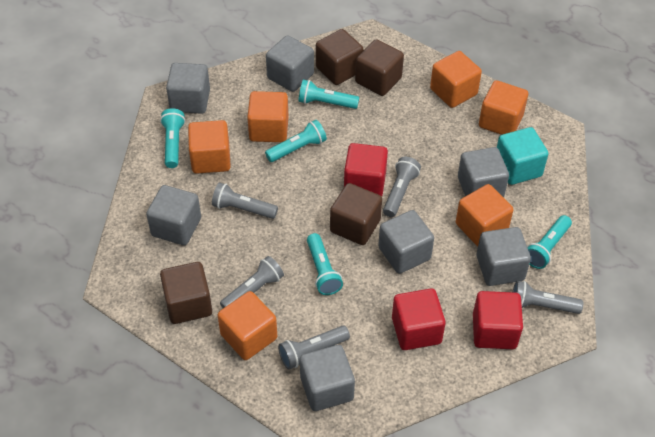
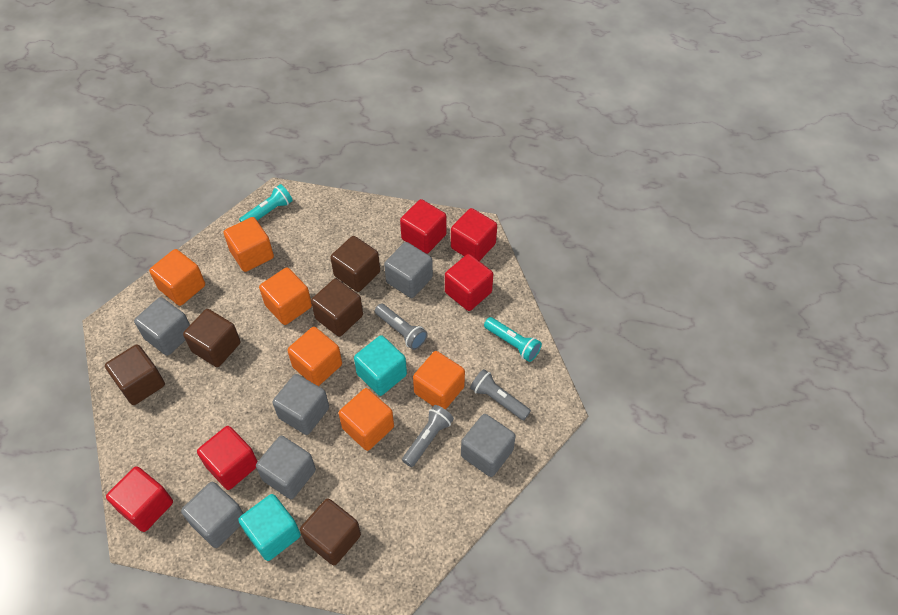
brown cube: 4 -> 5
grey cube: 7 -> 6
grey flashlight: 5 -> 3
red cube: 3 -> 5
turquoise cube: 1 -> 2
turquoise flashlight: 5 -> 2

